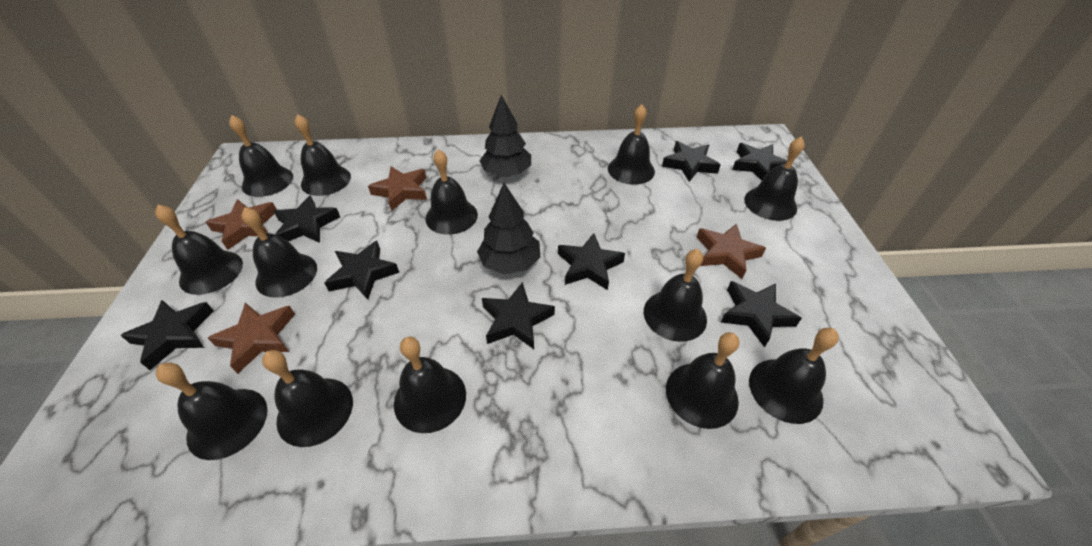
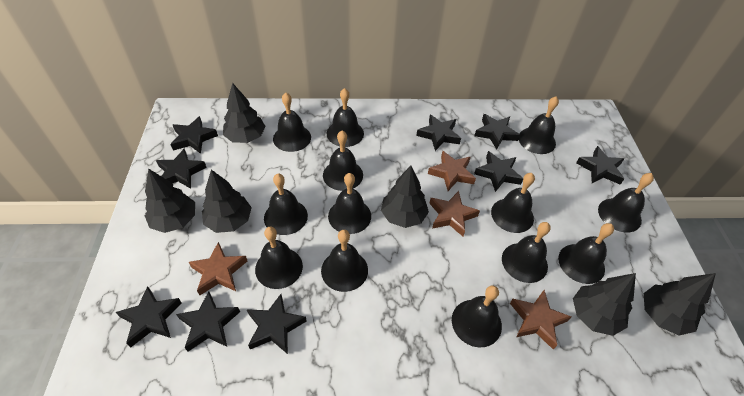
black star: 8 -> 9
black tree: 2 -> 6

